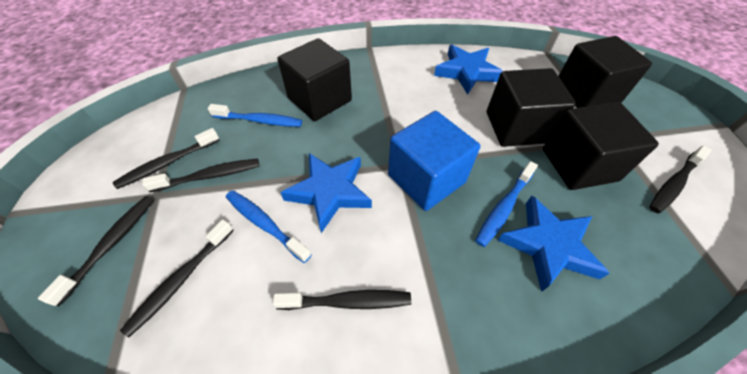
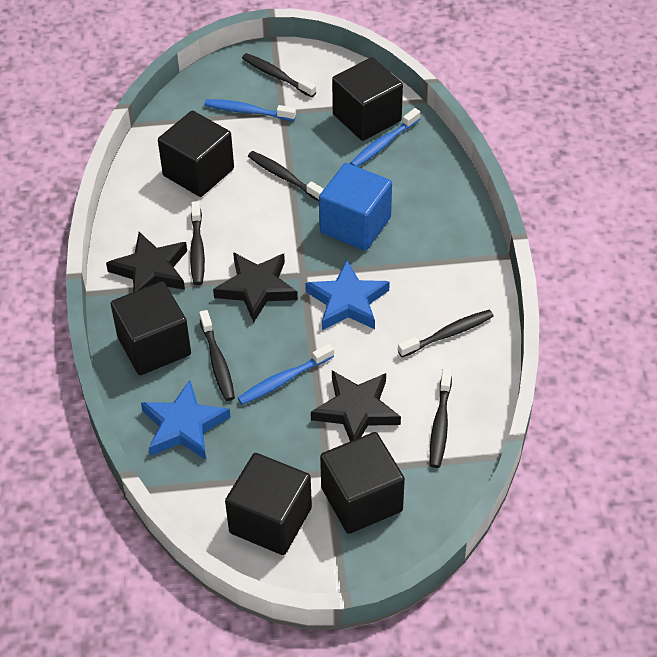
black cube: 4 -> 5
black star: 0 -> 3
blue star: 3 -> 2

